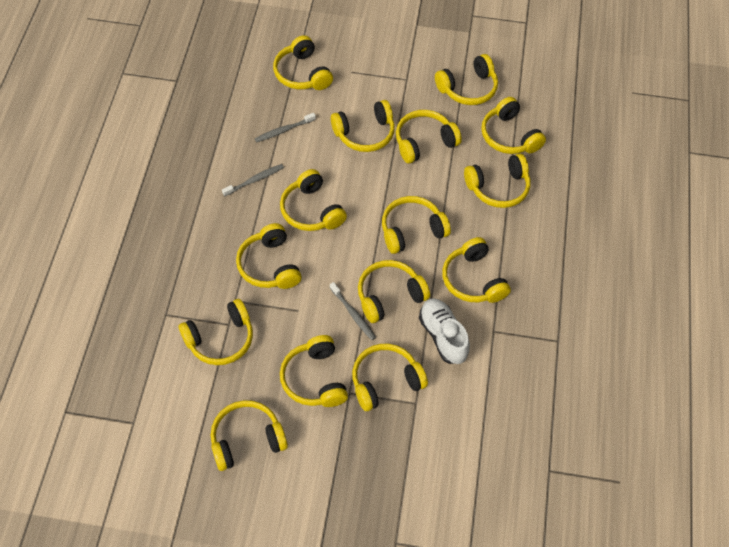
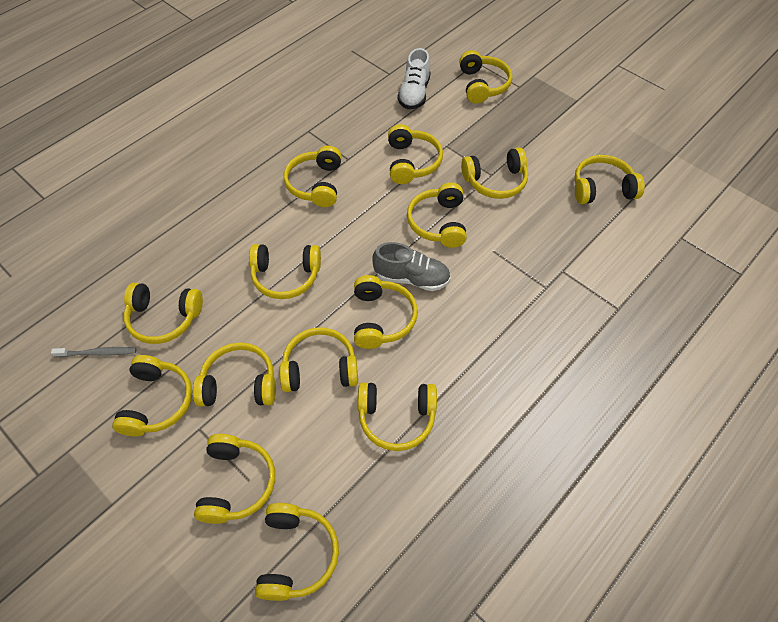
grey shoe: 0 -> 1
grey toothbrush: 3 -> 1

